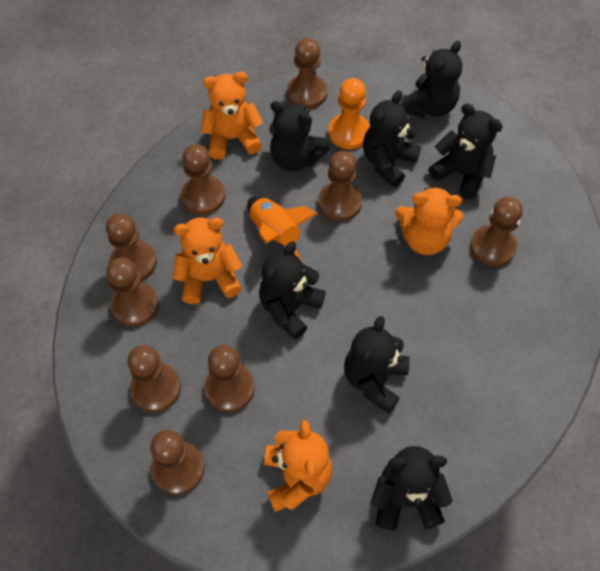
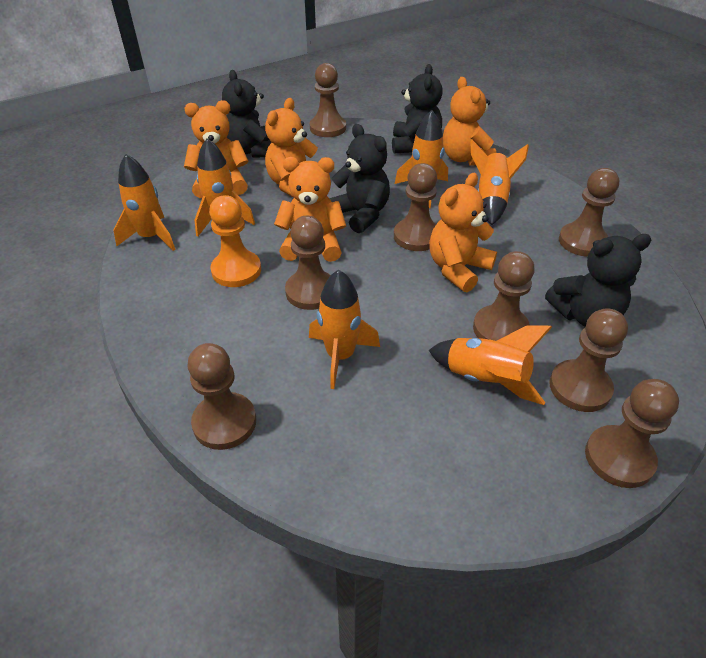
black teddy bear: 7 -> 4
brown pawn: 9 -> 8
orange rocket: 1 -> 6
orange teddy bear: 4 -> 5

